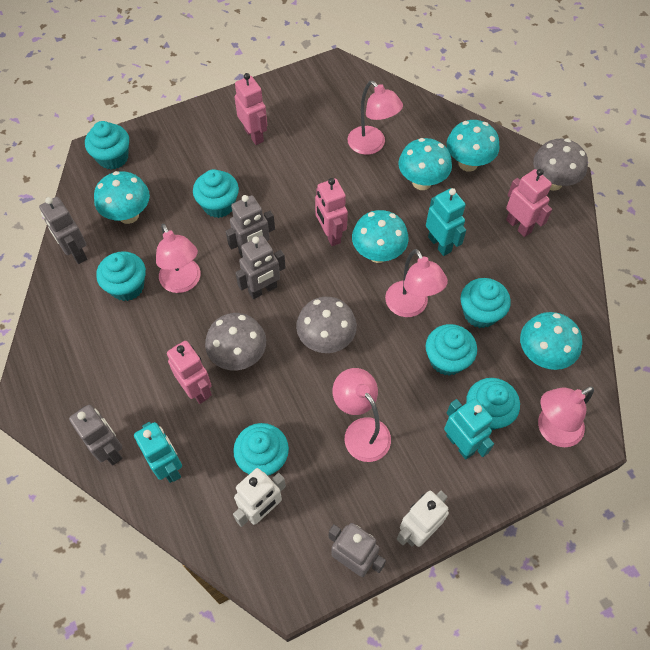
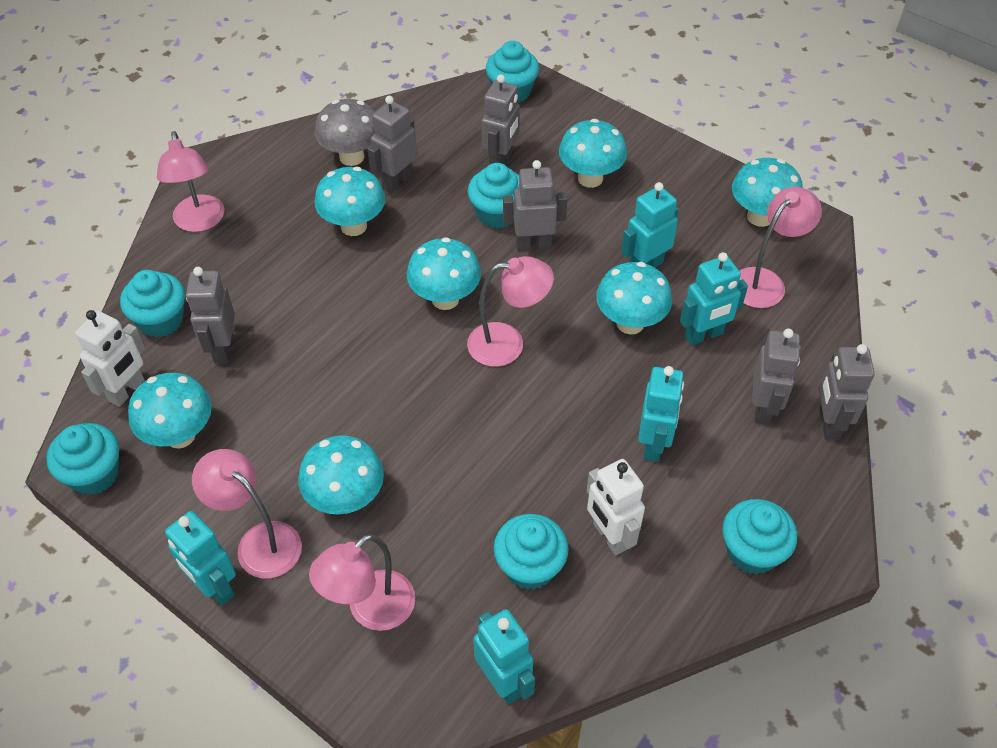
grey mushroom: 3 -> 1
grey robot: 5 -> 6
pink robot: 4 -> 0
turquoise cupcake: 7 -> 6
turquoise mushroom: 5 -> 7
turquoise robot: 3 -> 5

